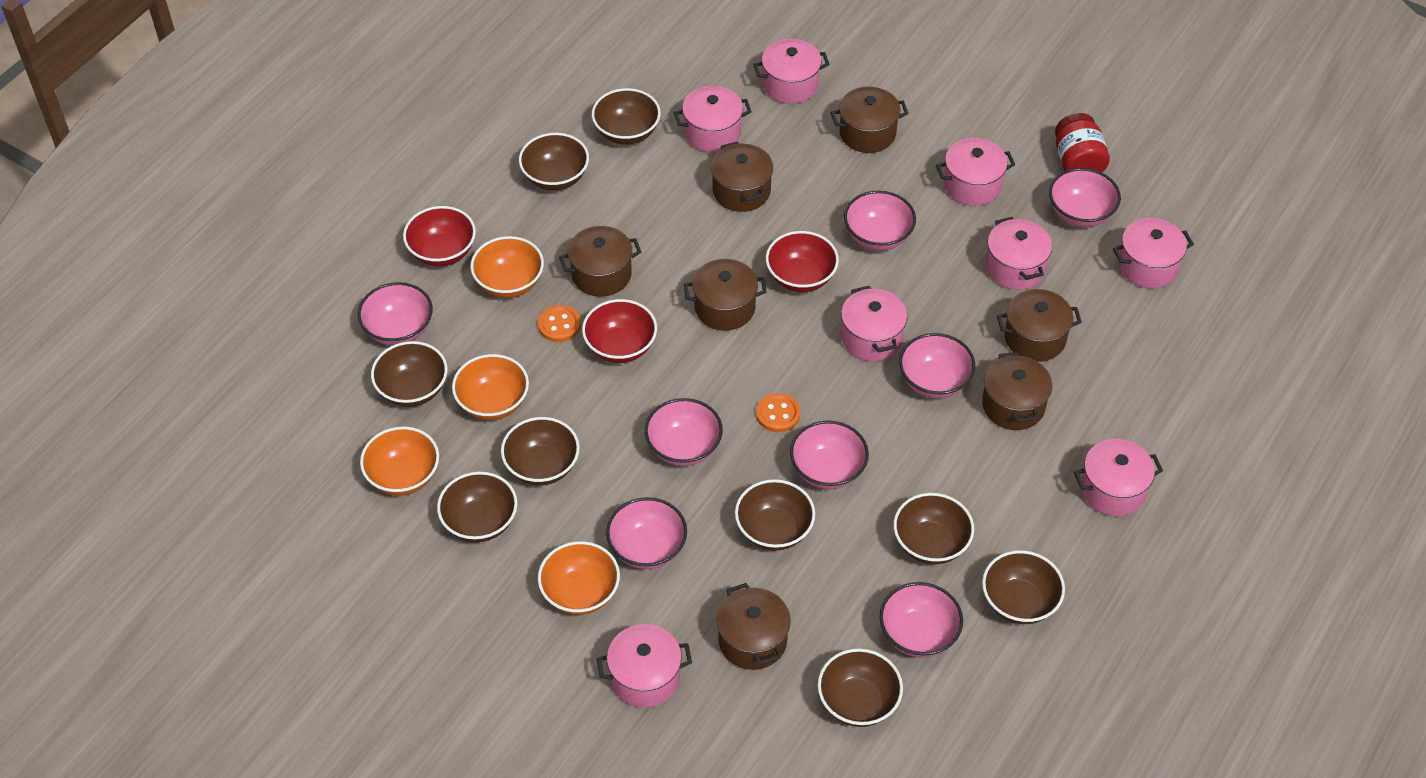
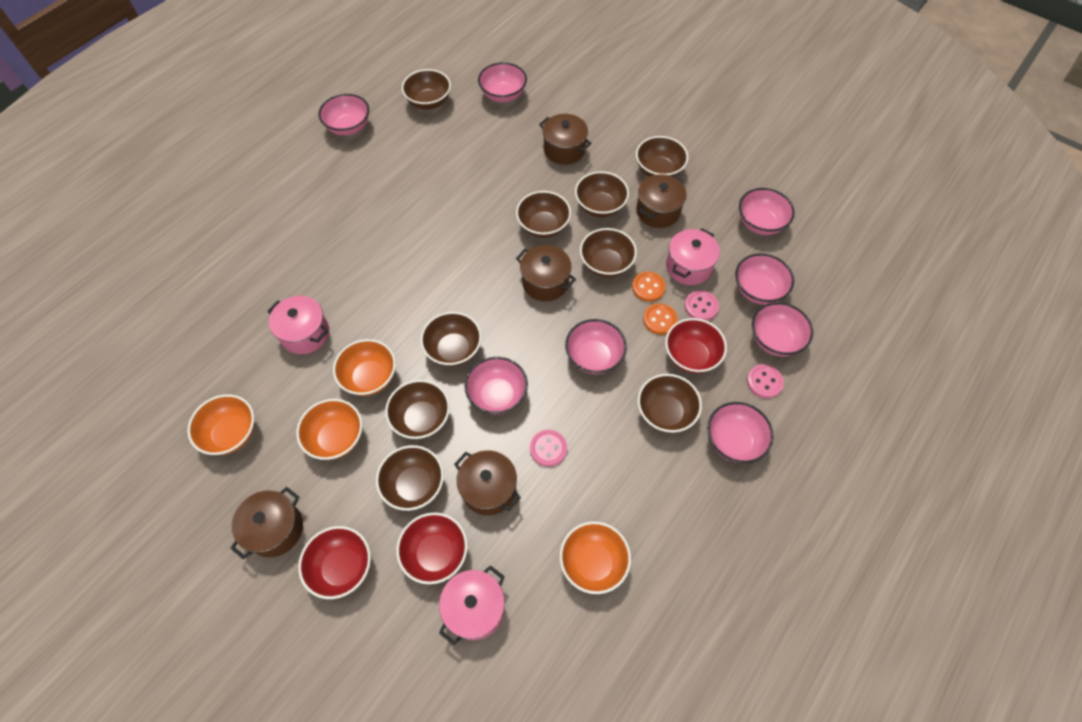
brown pot: 7 -> 5
pink button: 0 -> 3
pink pot: 8 -> 3
red jar: 1 -> 0

